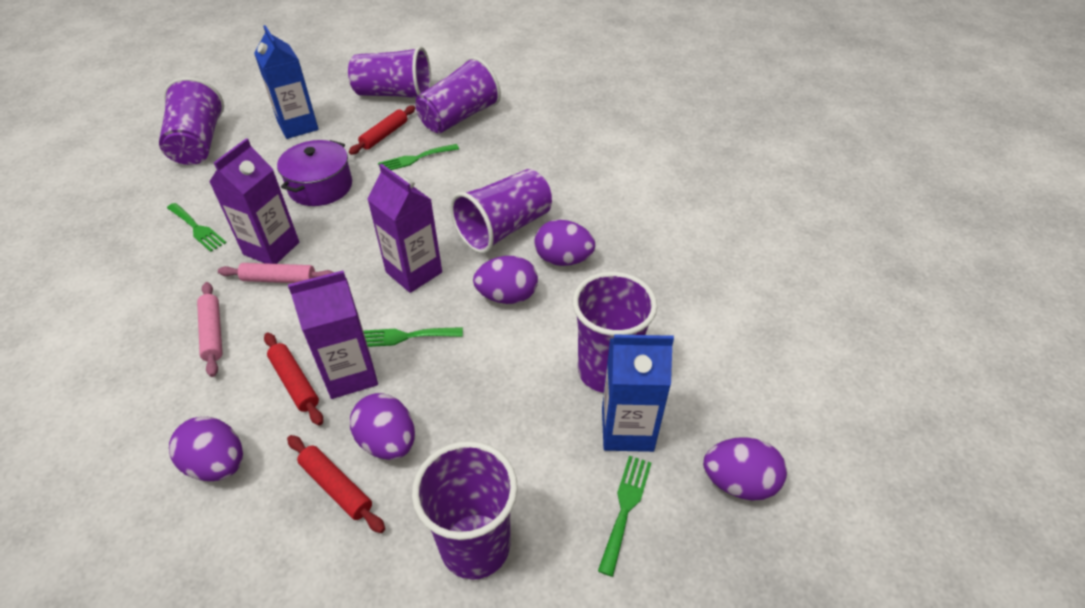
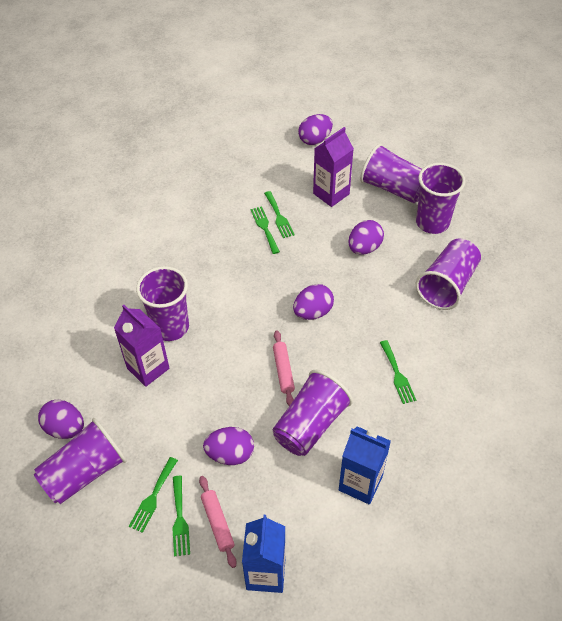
green fork: 4 -> 5
purple carton: 3 -> 2
purple pot: 1 -> 0
red rolling pin: 3 -> 0

